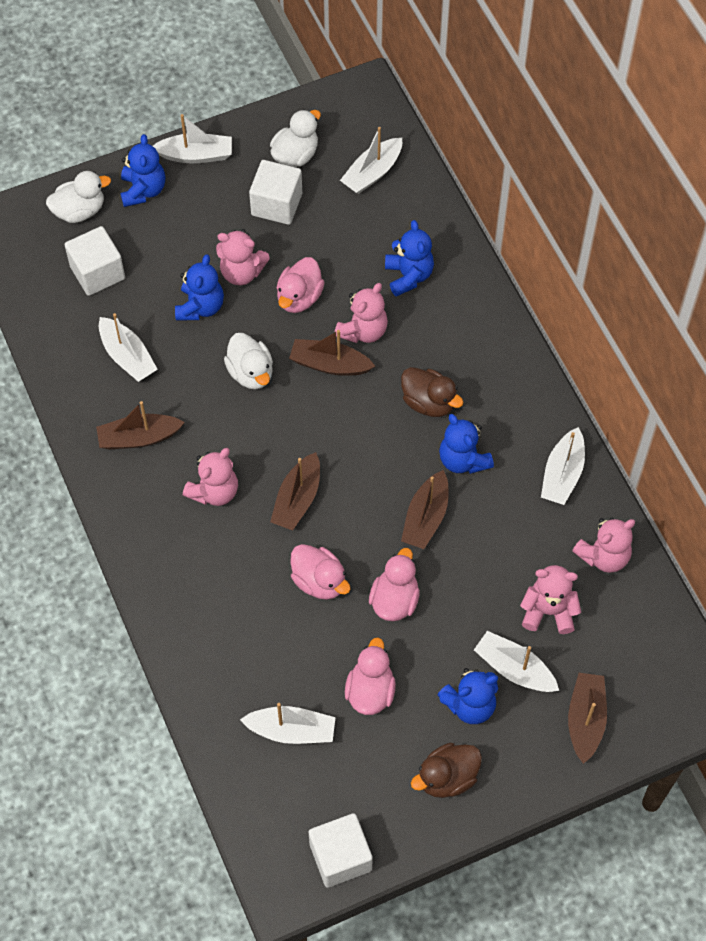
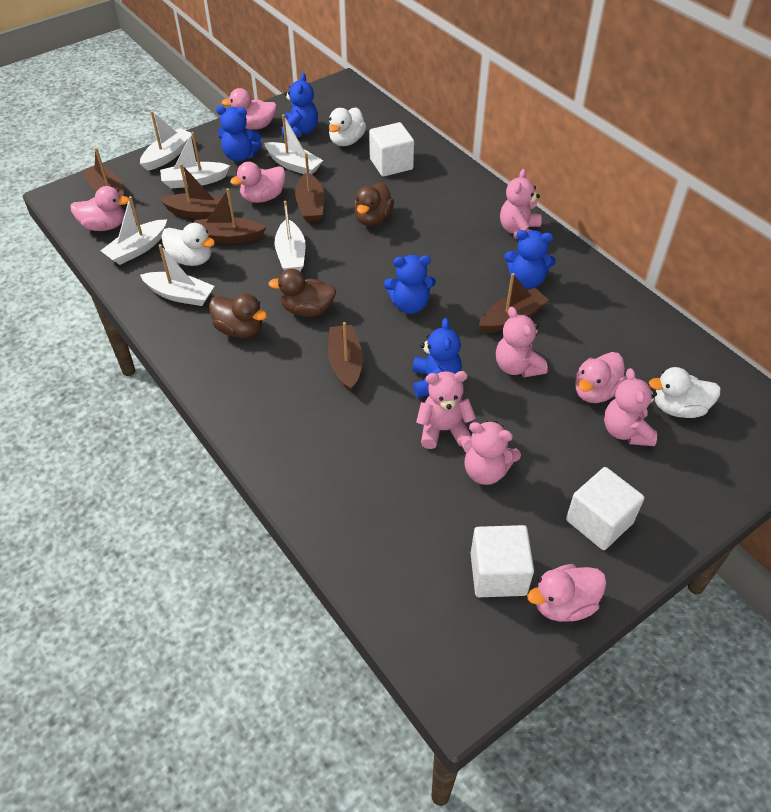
brown boat: 5 -> 6
brown duck: 2 -> 3
pink duck: 4 -> 5

